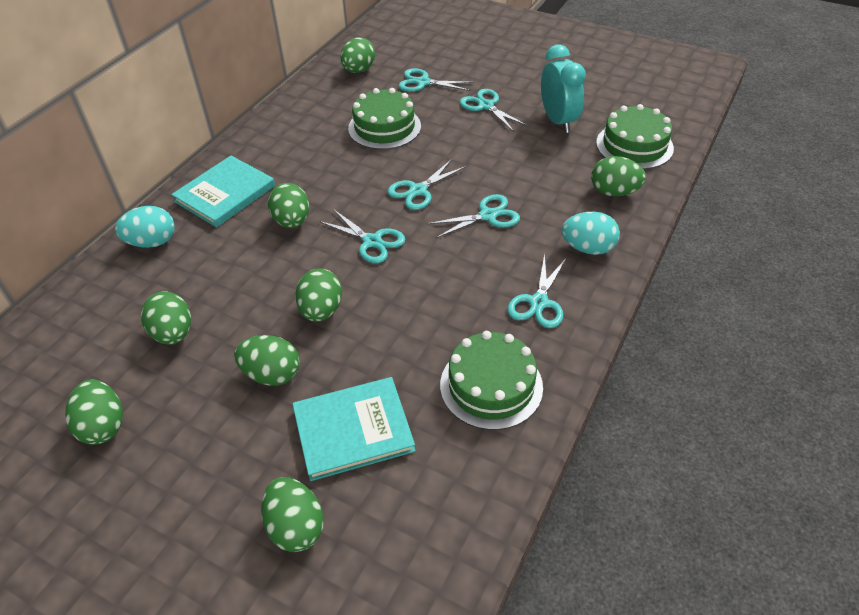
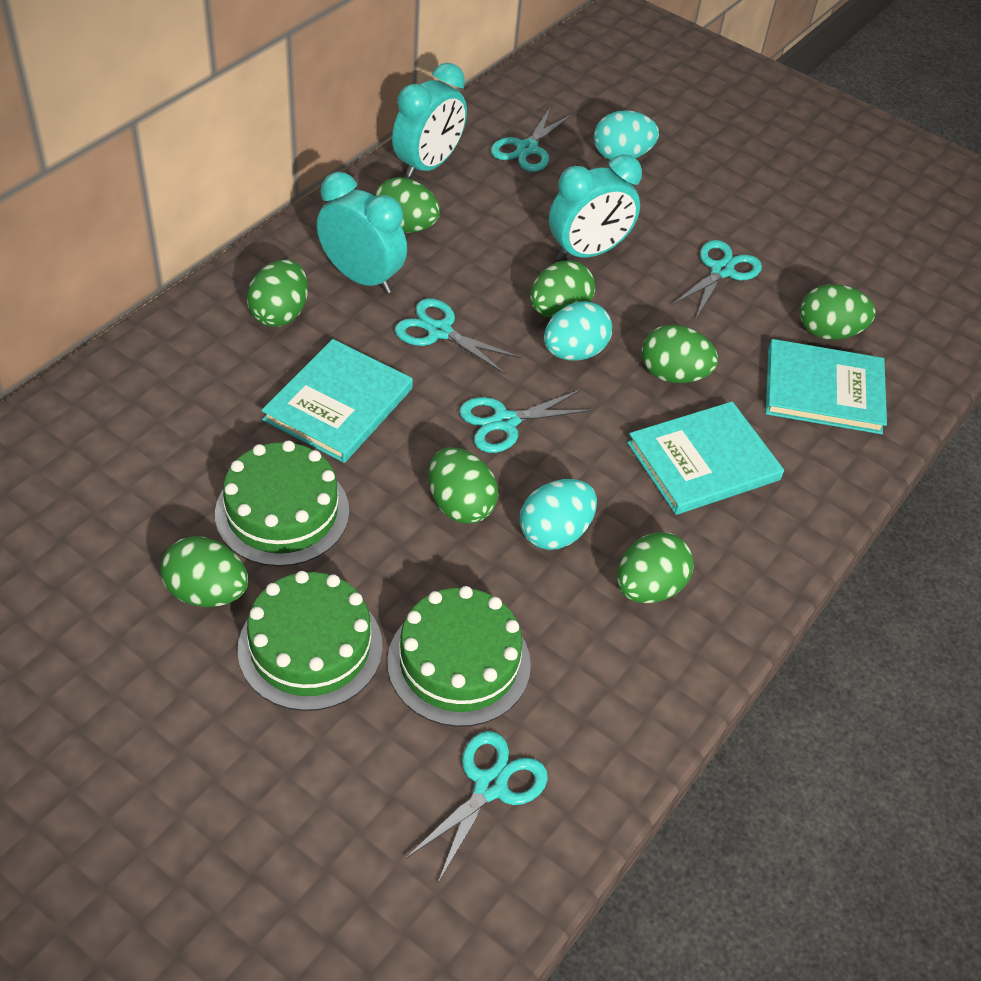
turquoise book: 2 -> 3
turquoise clock: 1 -> 3
turquoise egg: 2 -> 3
turquoise scissors: 6 -> 5

